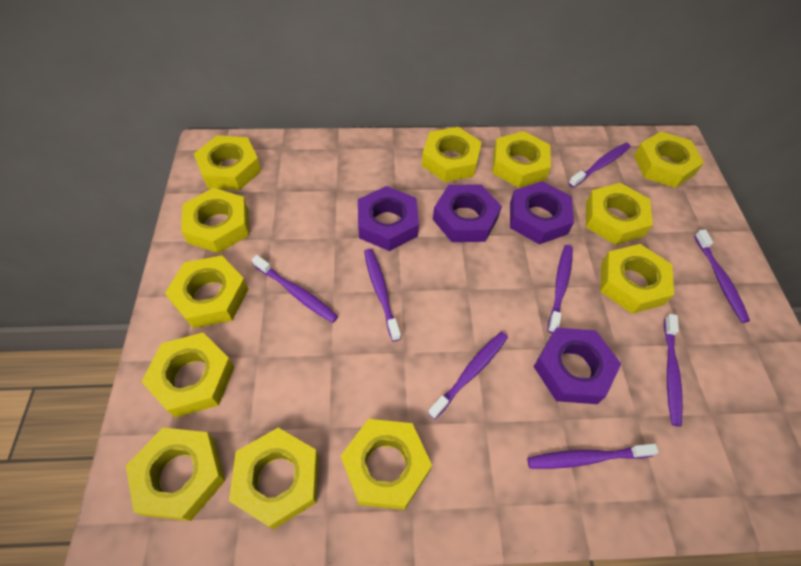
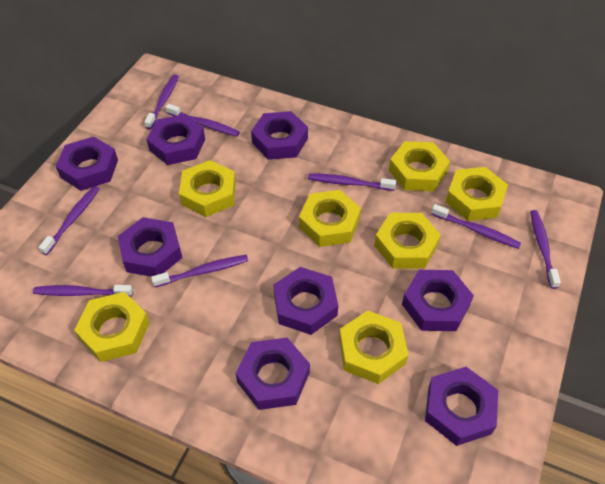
purple nut: 4 -> 8
yellow nut: 12 -> 7

